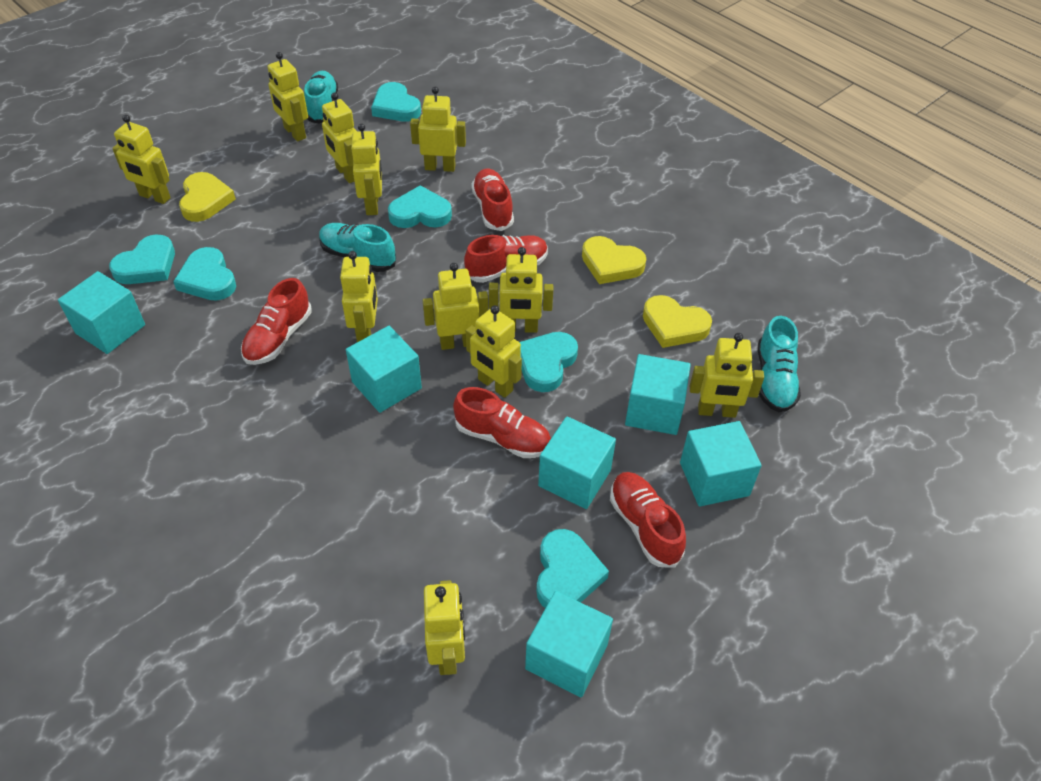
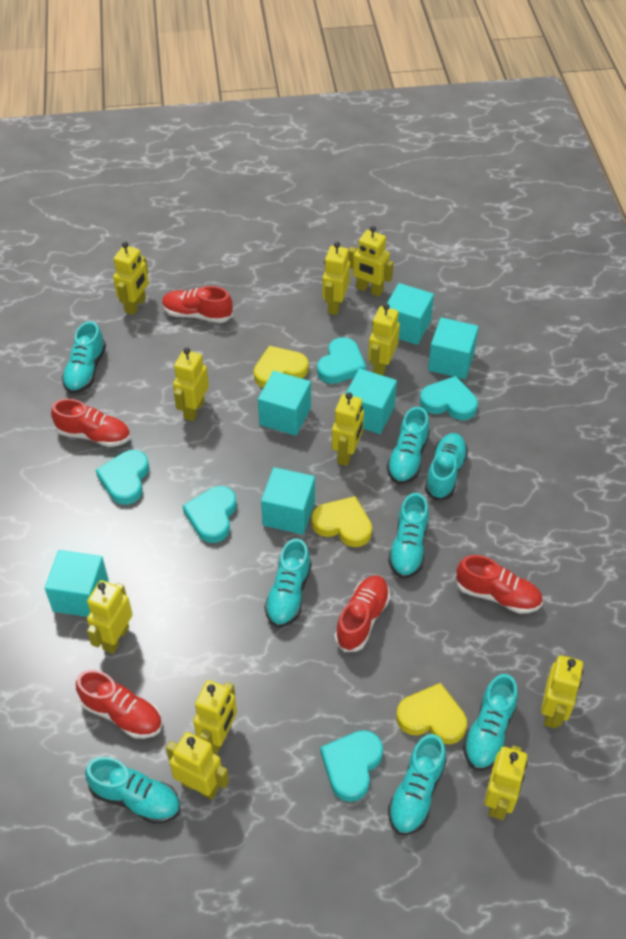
turquoise heart: 6 -> 5
turquoise shoe: 3 -> 8

